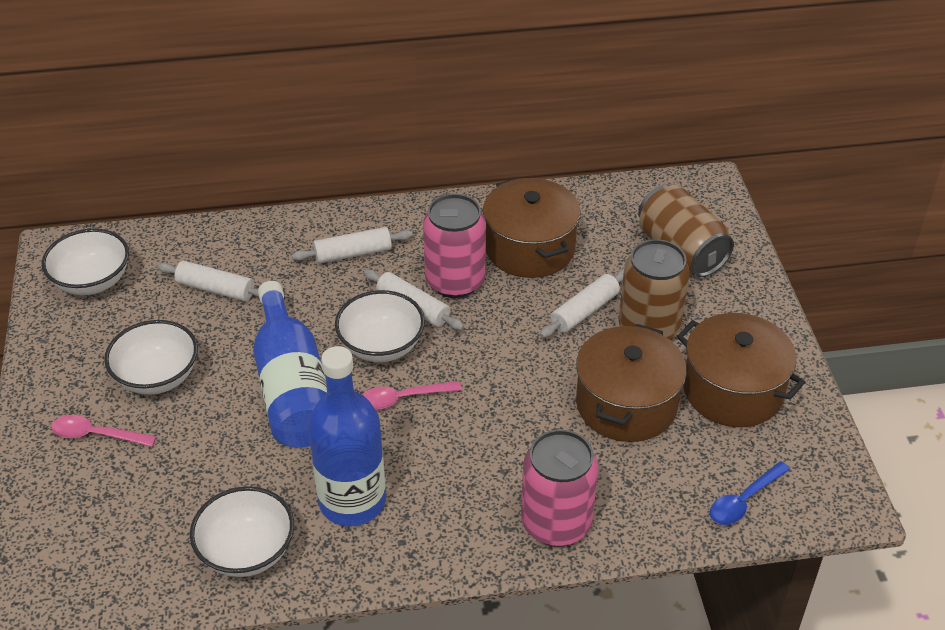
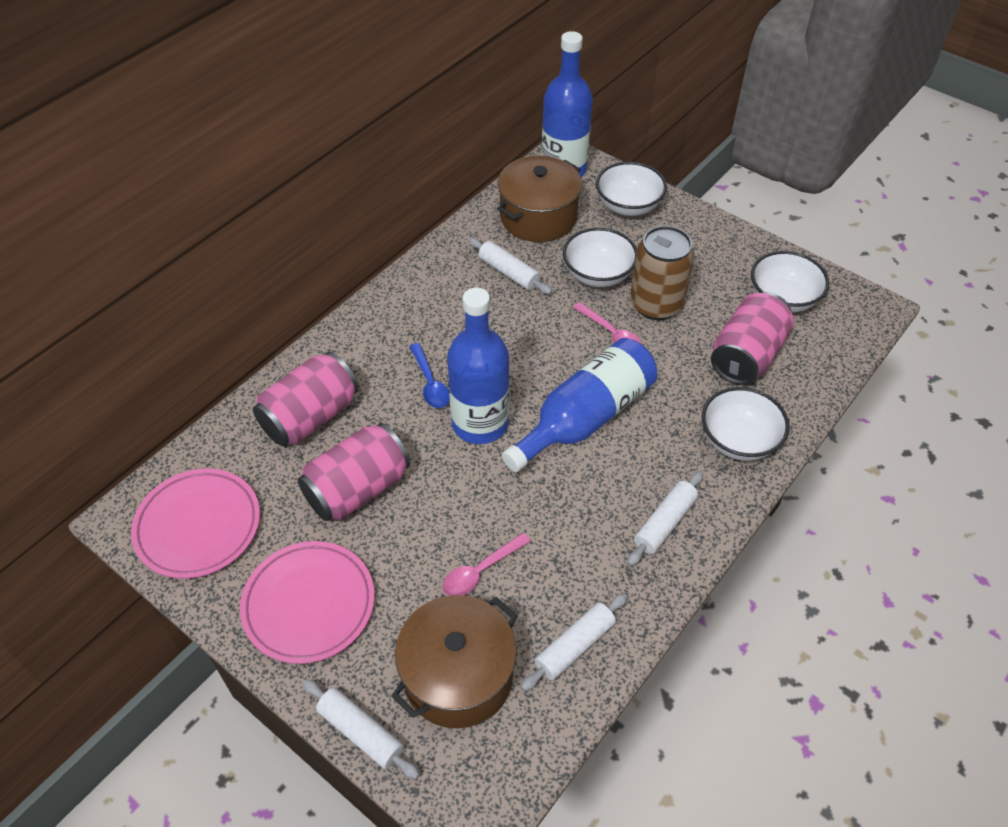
blue bottle: 2 -> 3
brown can: 2 -> 1
brown pot: 3 -> 2
pink can: 2 -> 3
pink plate: 0 -> 2

